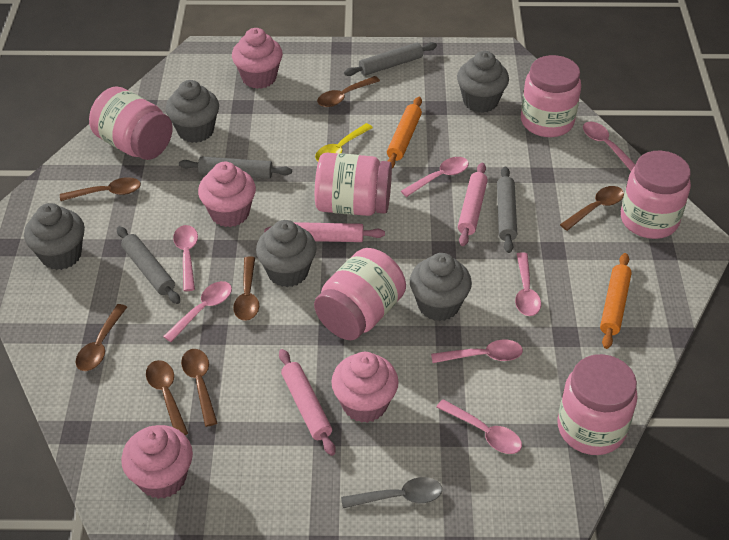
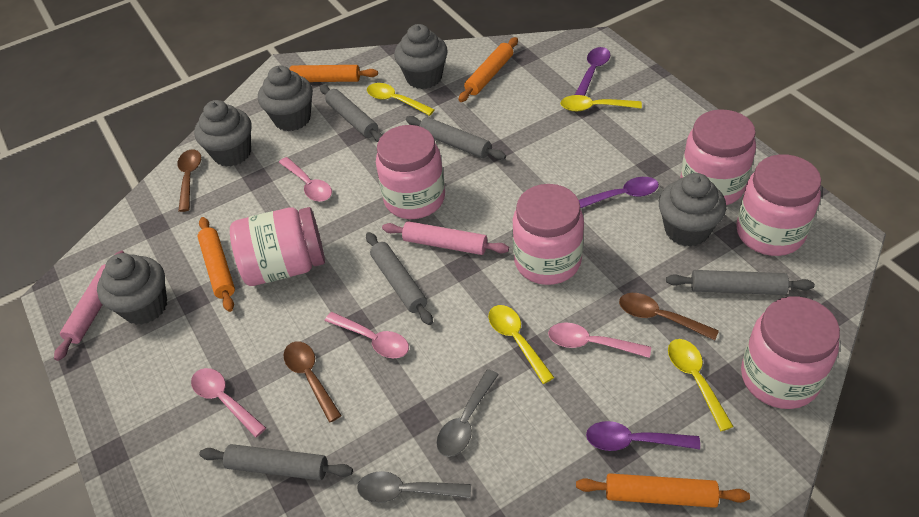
brown spoon: 7 -> 3
grey rolling pin: 4 -> 5
grey spoon: 1 -> 2
orange rolling pin: 2 -> 4
pink cupcake: 4 -> 0
pink rolling pin: 3 -> 2
pink spoon: 7 -> 4
purple spoon: 0 -> 3
yellow spoon: 1 -> 4

